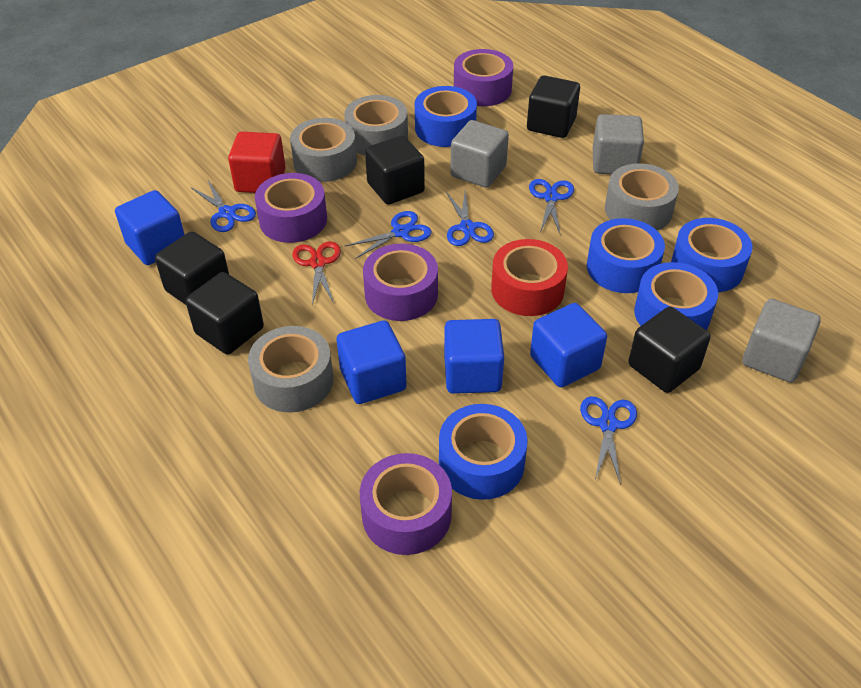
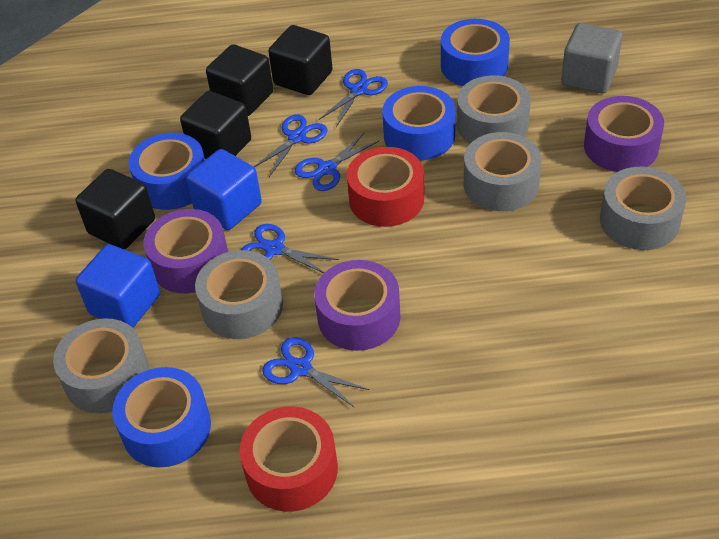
black cube: 5 -> 4
blue cube: 4 -> 2
blue tape: 5 -> 4
grey cube: 3 -> 1
grey tape: 4 -> 5
purple tape: 4 -> 3
red cube: 1 -> 0
red scissors: 1 -> 0
red tape: 1 -> 2

